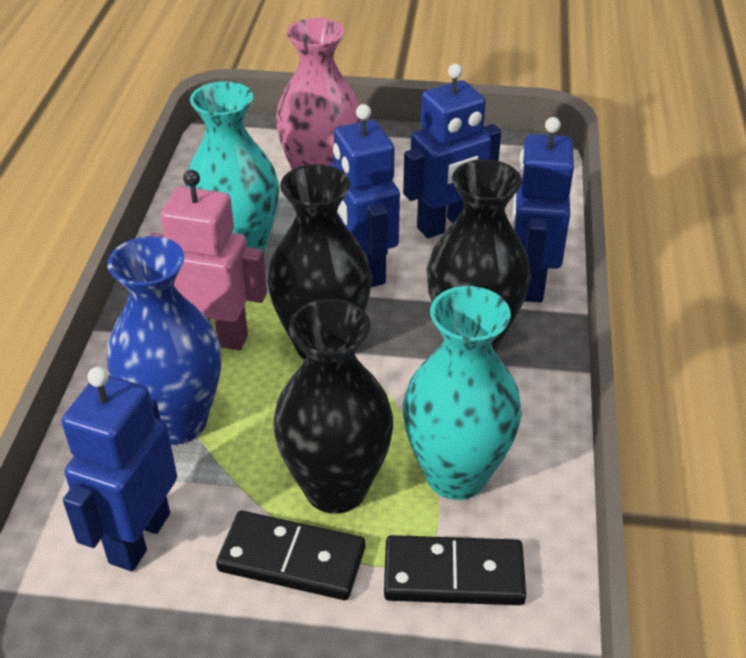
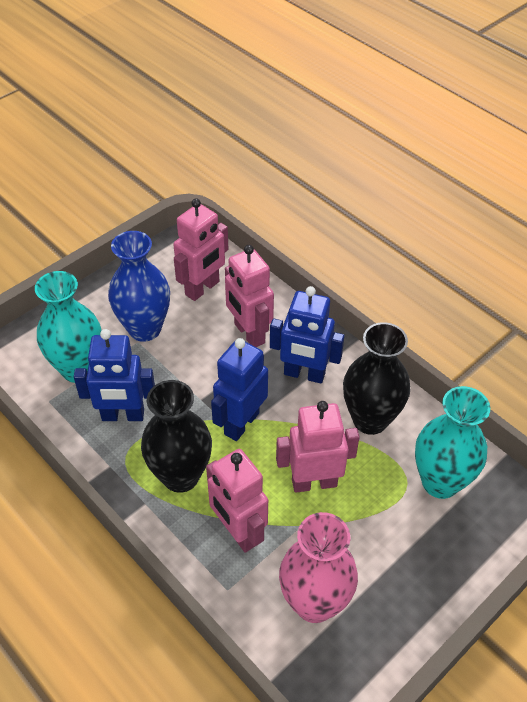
black domino: 2 -> 0
black vase: 3 -> 2
blue robot: 4 -> 3
pink robot: 1 -> 4

